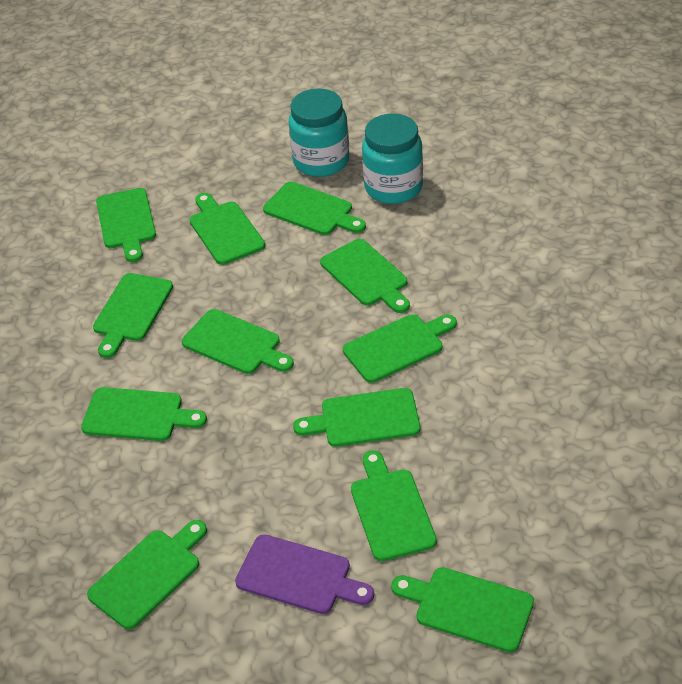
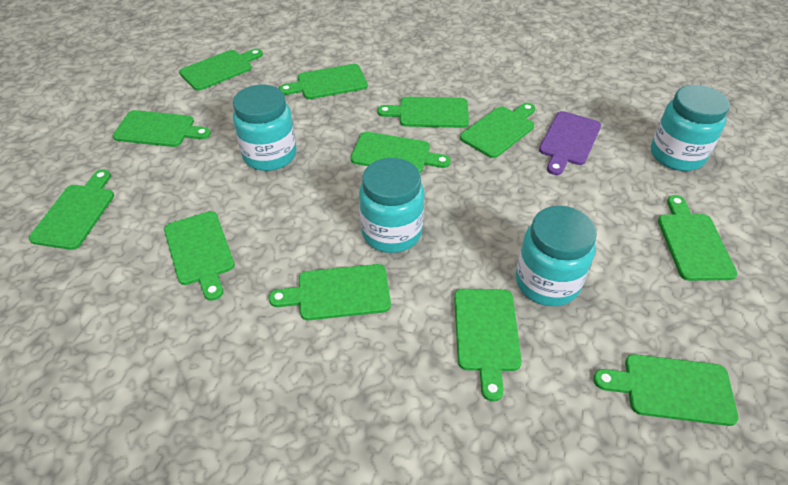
turquoise jar: 2 -> 4

